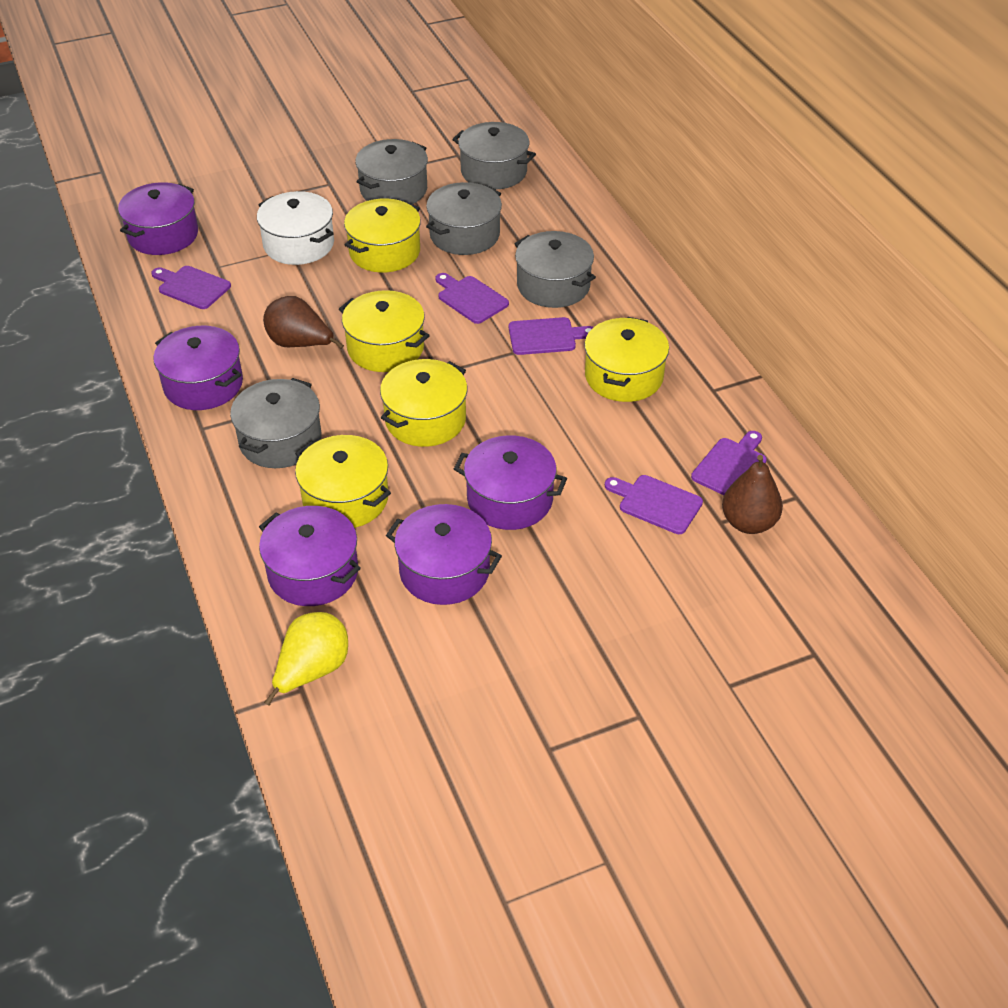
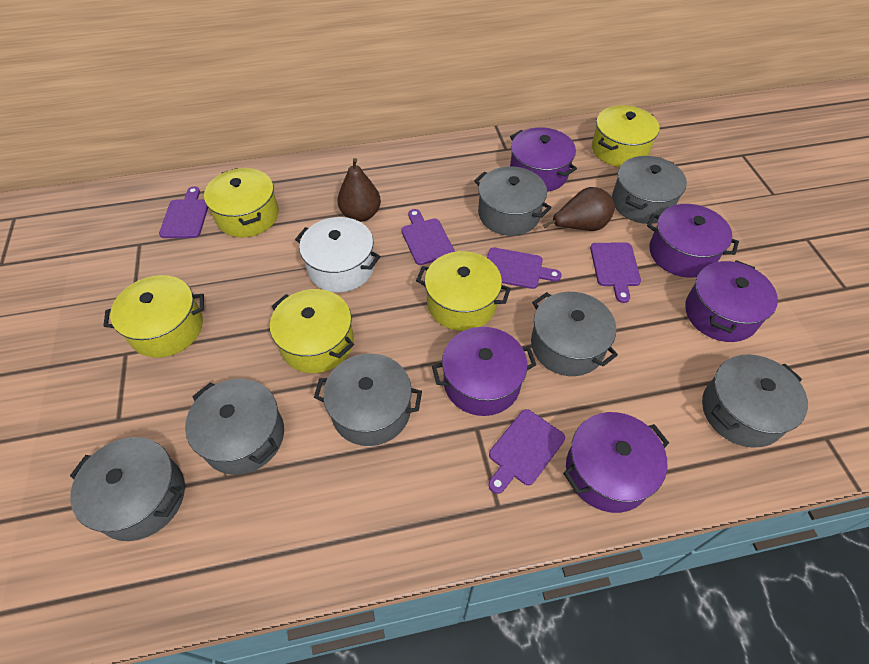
grey pot: 5 -> 7
yellow pear: 1 -> 0

